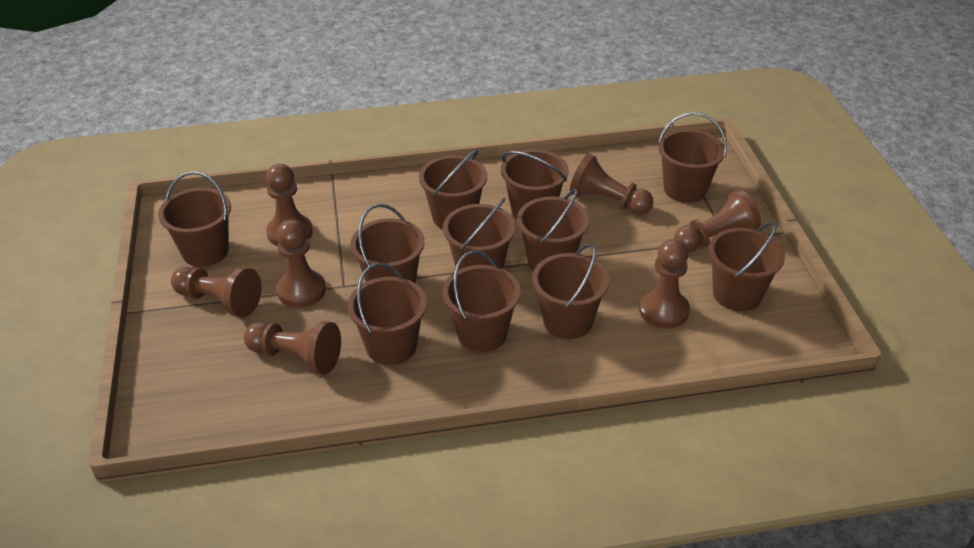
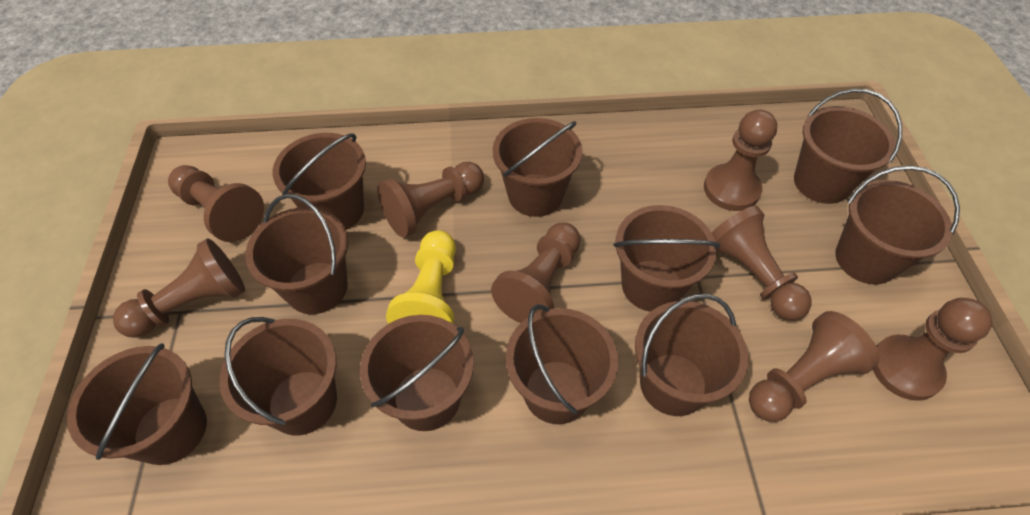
brown pawn: 7 -> 8
yellow pawn: 0 -> 1

